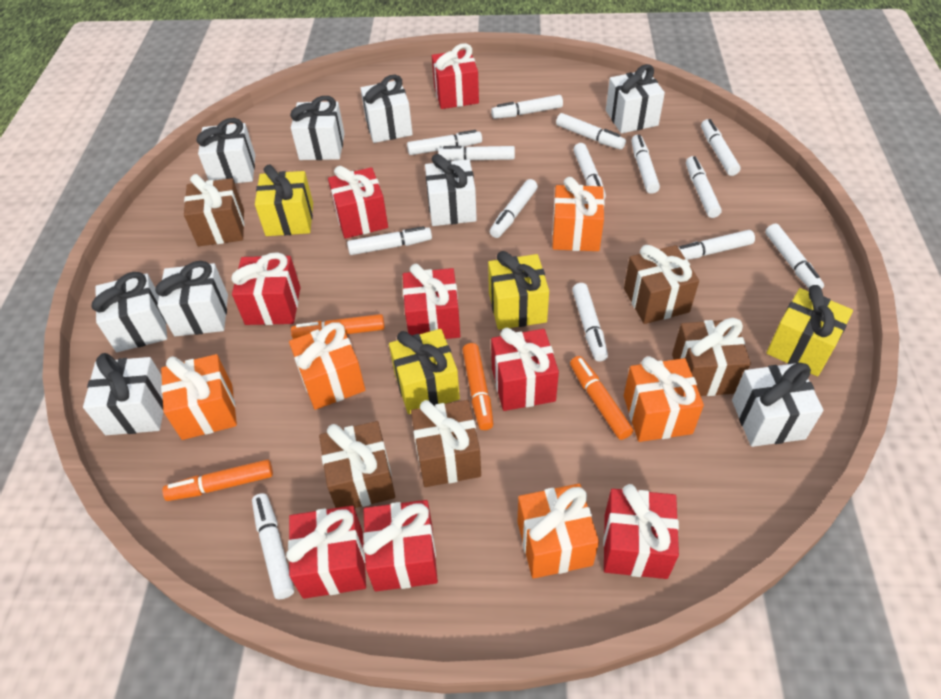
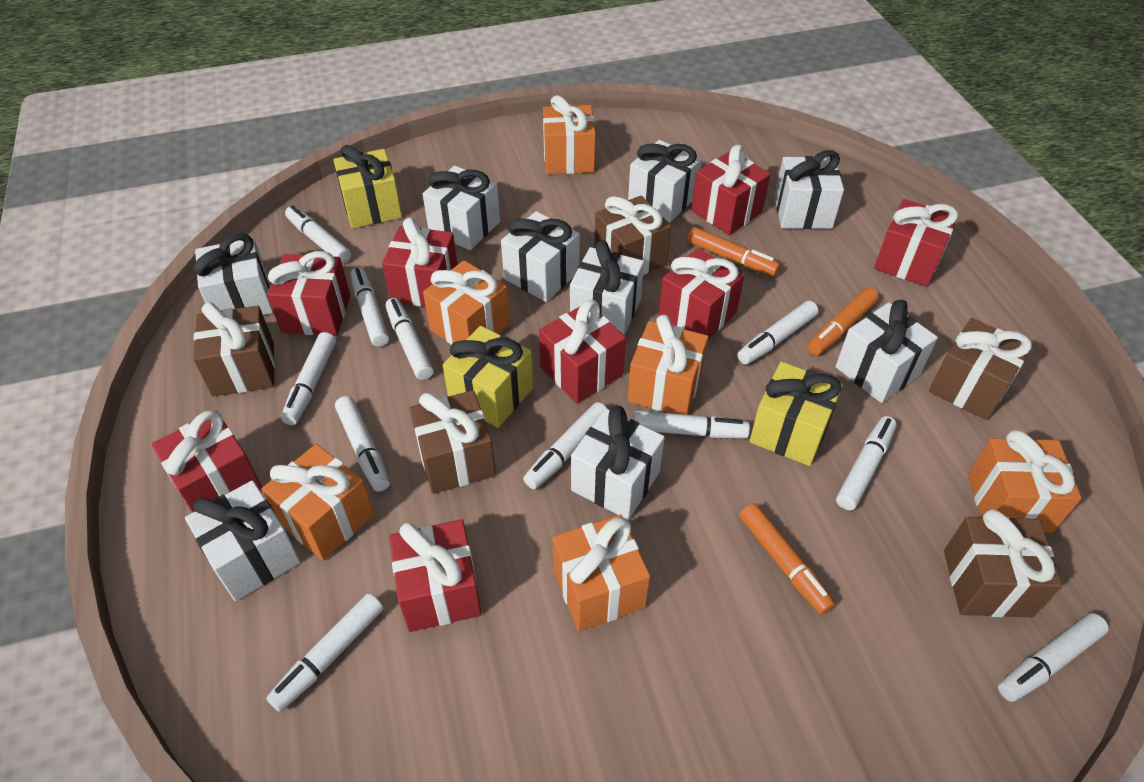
orange gift: 5 -> 6
orange marker: 4 -> 3
white marker: 14 -> 11
yellow gift: 4 -> 3

